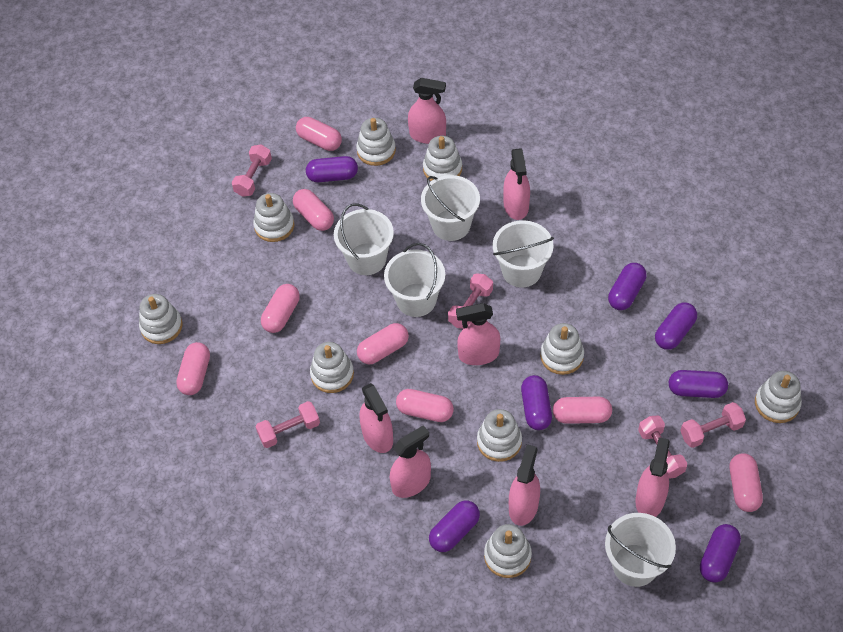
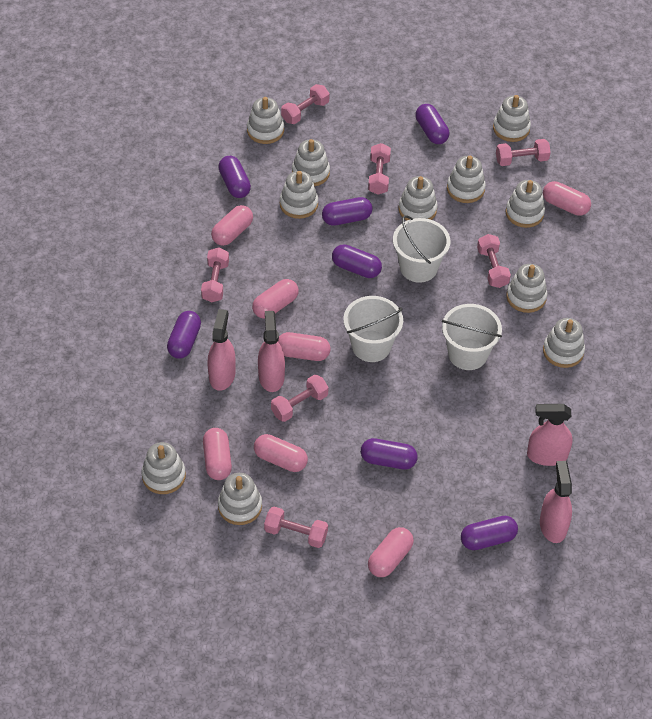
pink capsule: 8 -> 7
pink dumbbell: 5 -> 7
pink spray bottle: 7 -> 4
white bucket: 5 -> 3
white stacking toy: 9 -> 11

